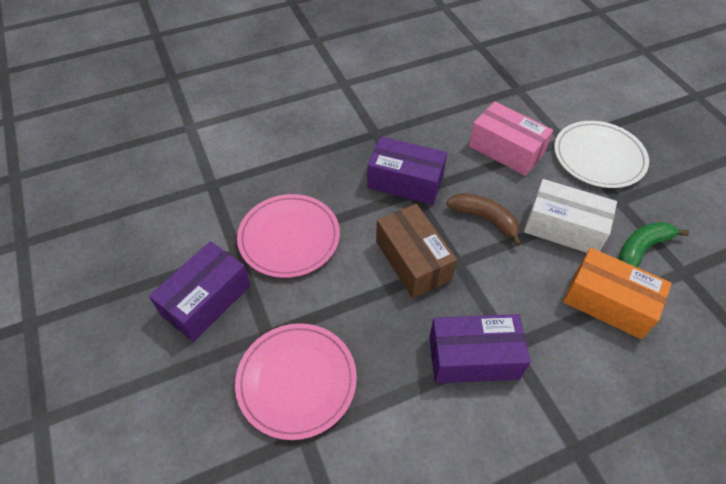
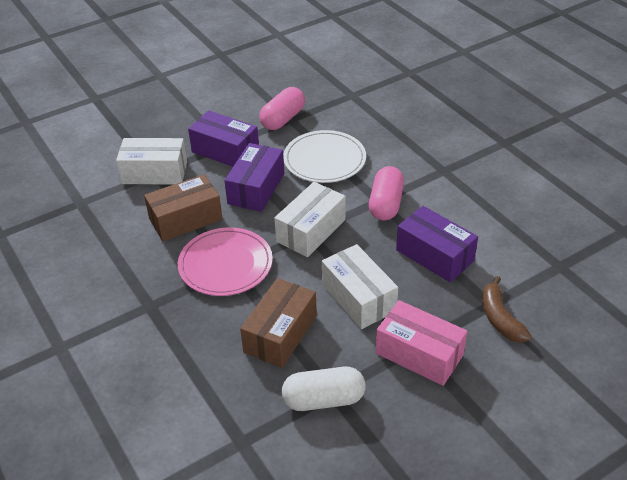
brown box: 1 -> 2
green banana: 1 -> 0
orange box: 1 -> 0
pink capsule: 0 -> 2
pink plate: 2 -> 1
white box: 1 -> 3
white capsule: 0 -> 1

